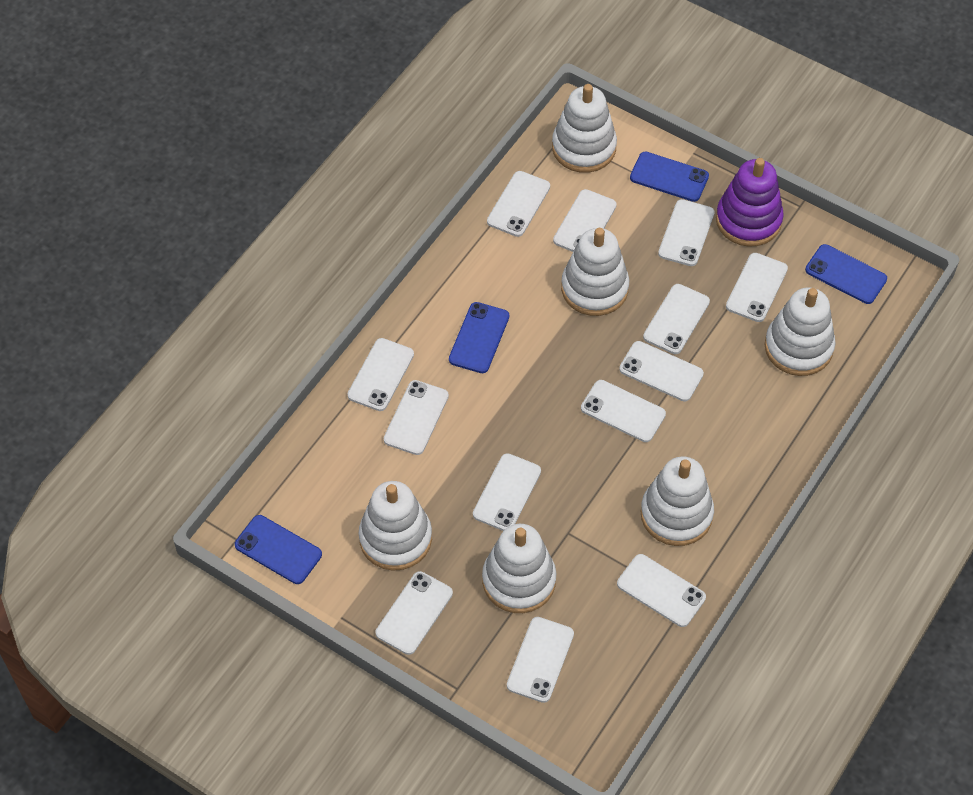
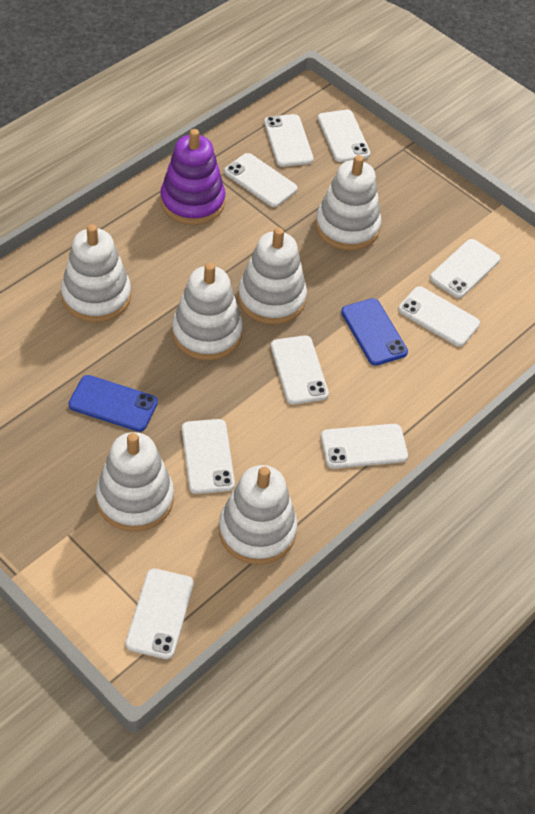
blue phone: 4 -> 2
white phone: 13 -> 9

